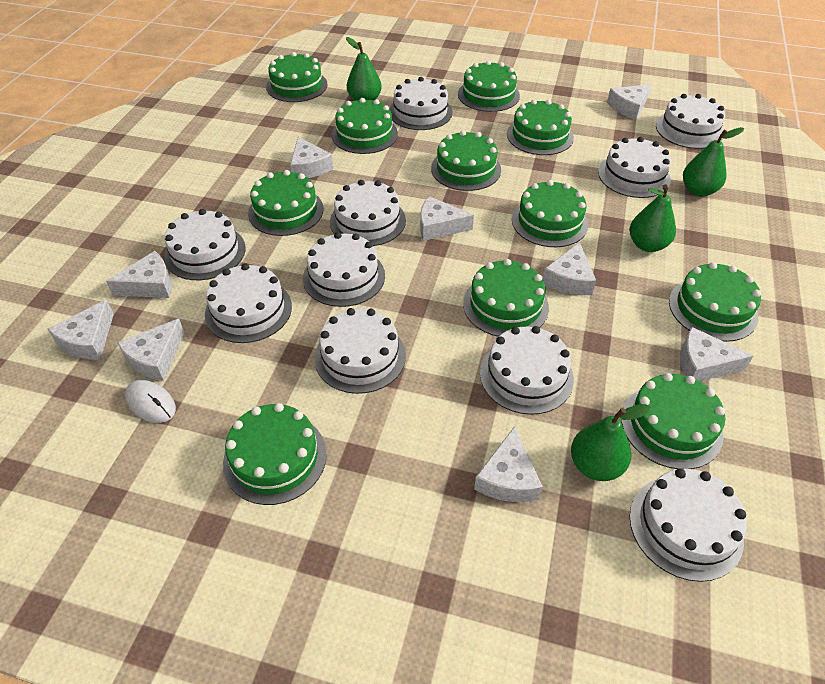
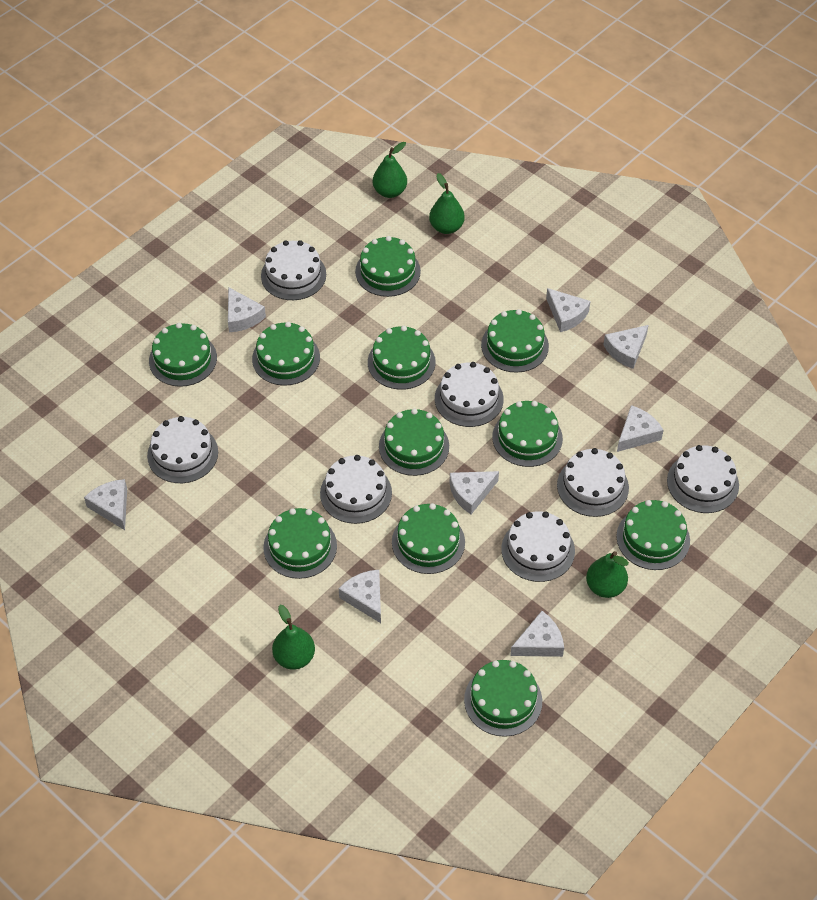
white cake: 10 -> 7
white cheese: 9 -> 8
white mouse: 1 -> 0

